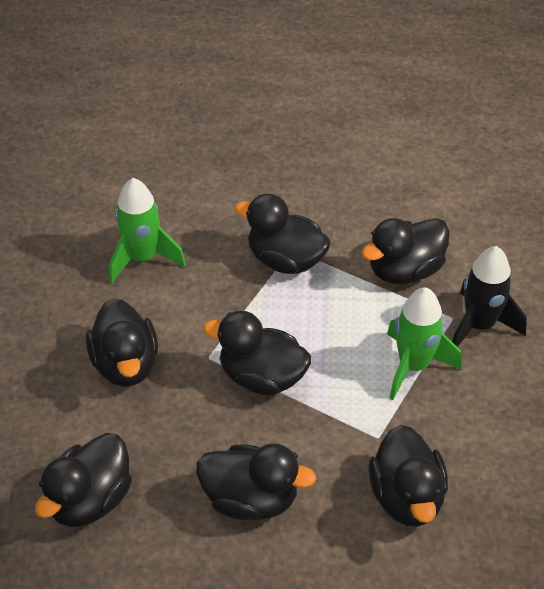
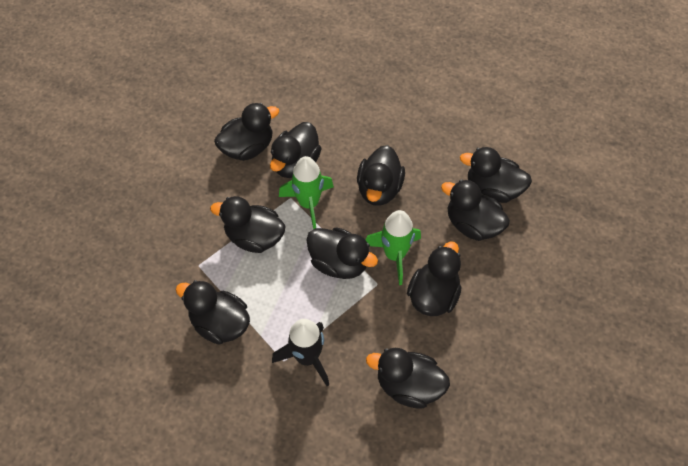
black duck: 7 -> 10

